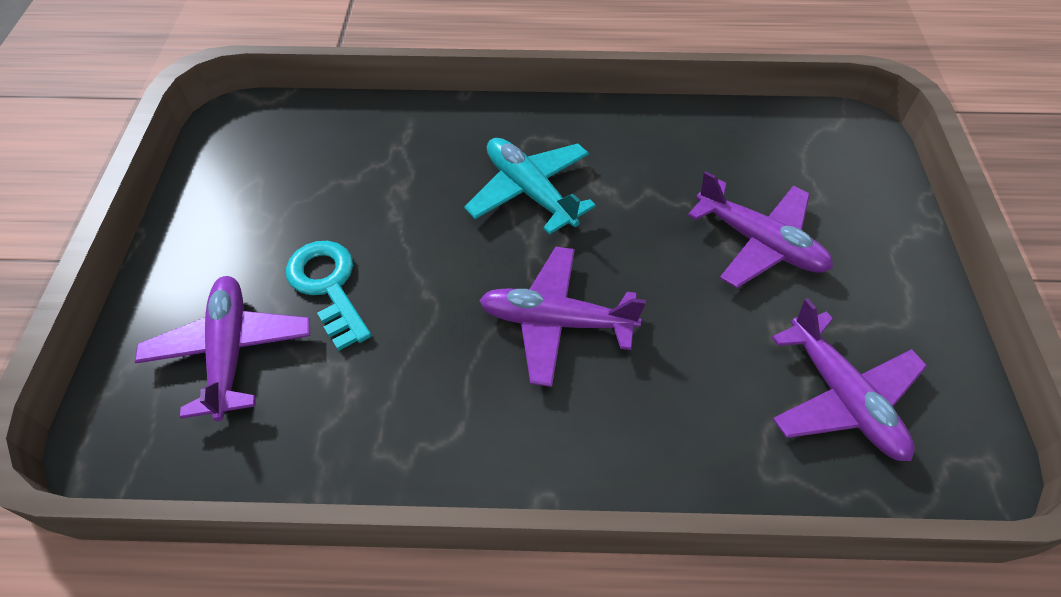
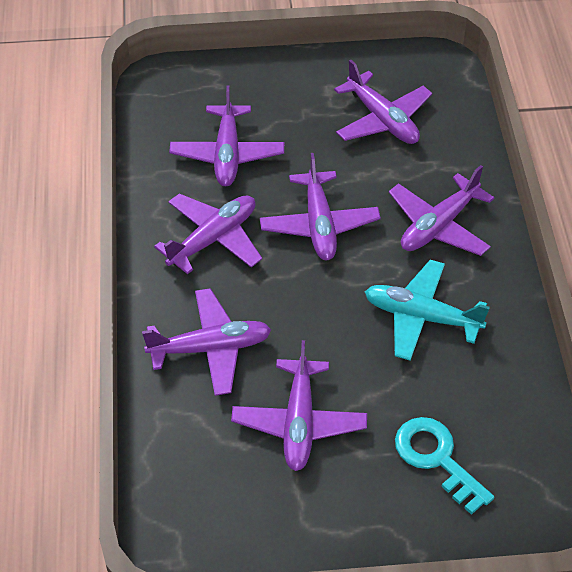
purple plane: 4 -> 7

